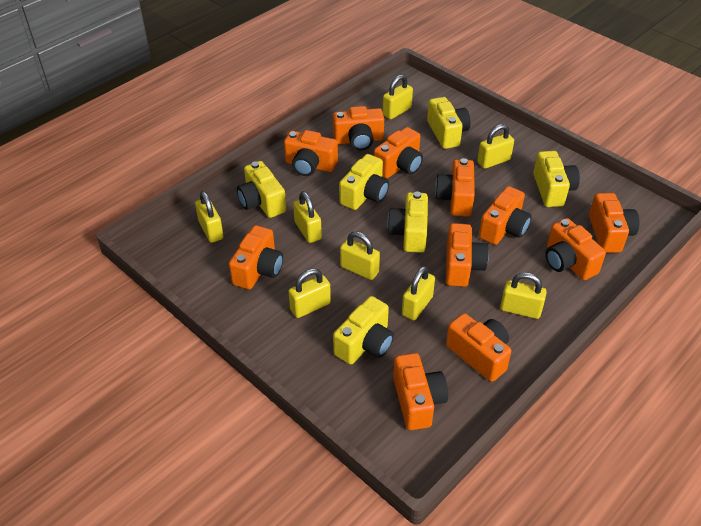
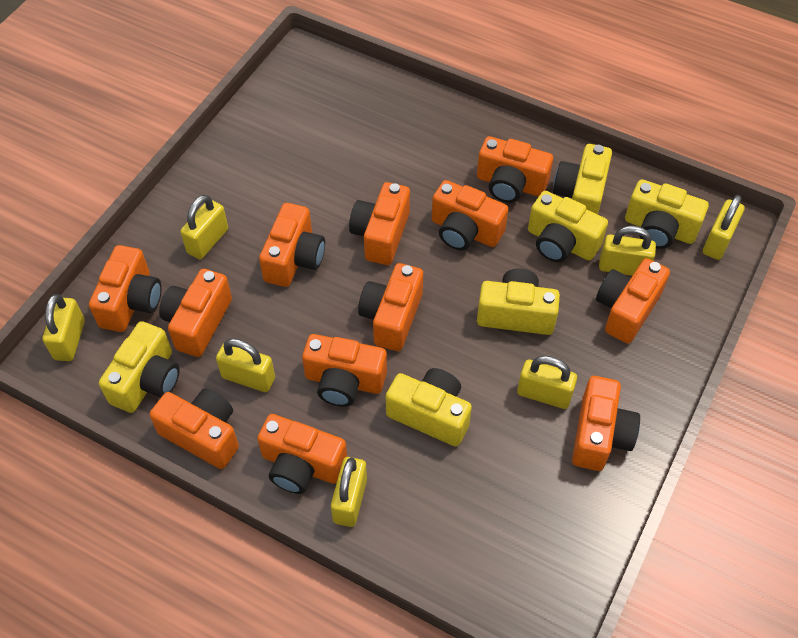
orange camera: 11 -> 12
yellow padlock: 8 -> 7

